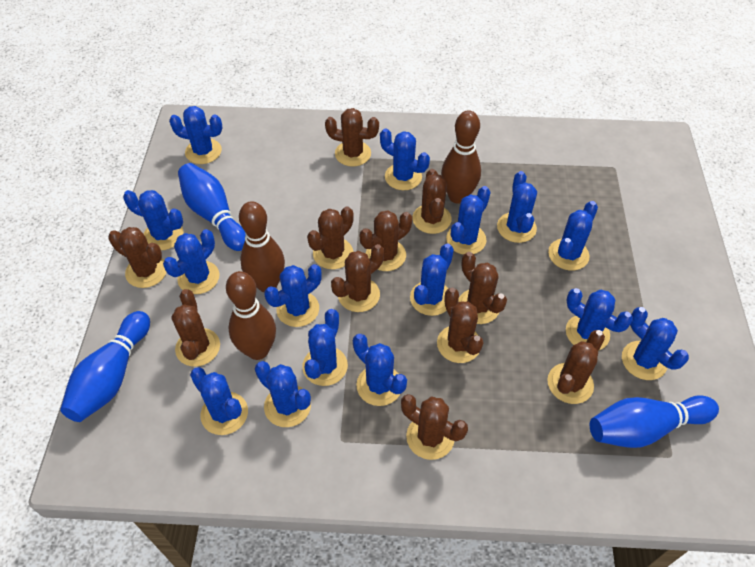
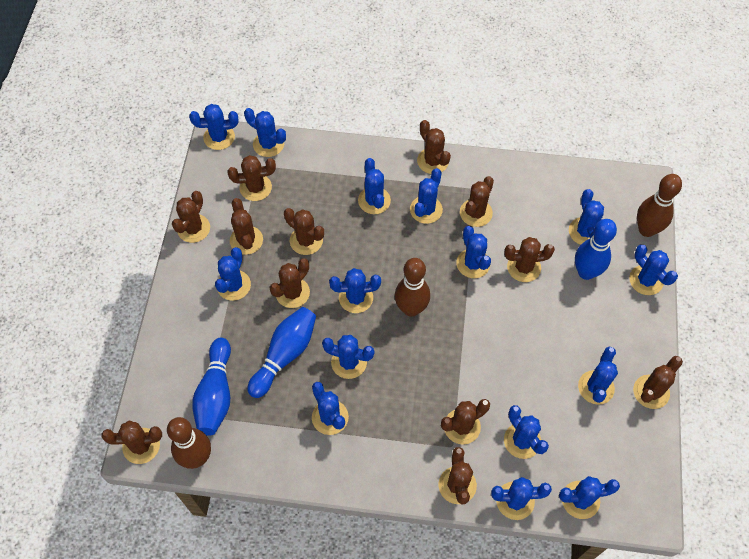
brown cactus: 11 -> 12

